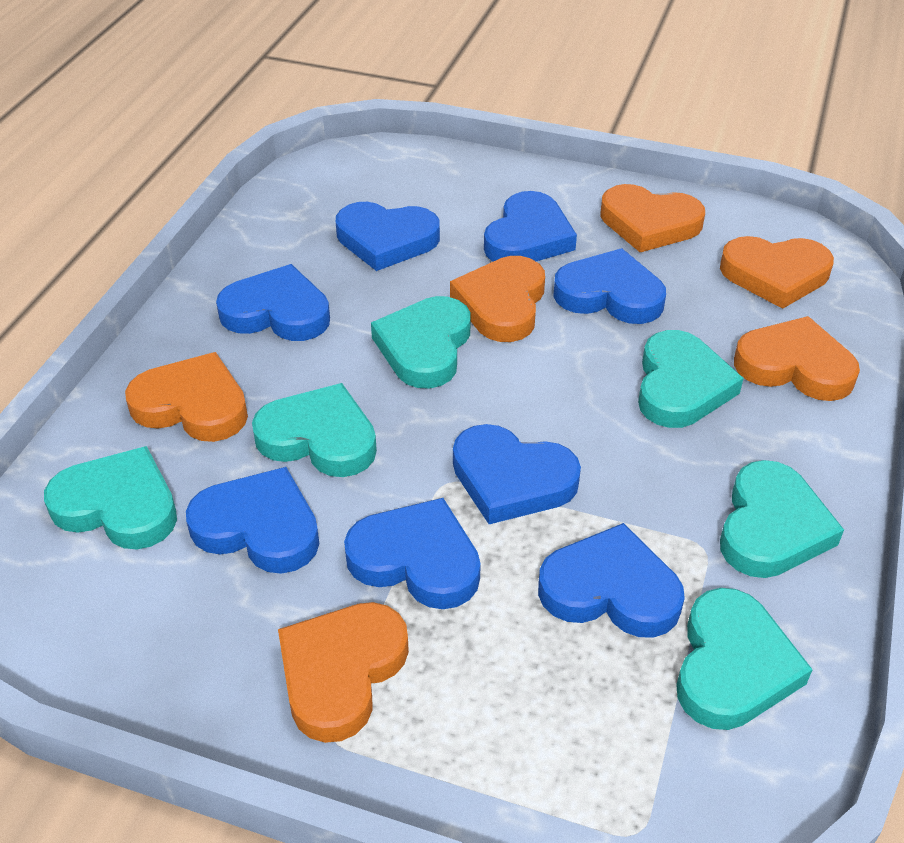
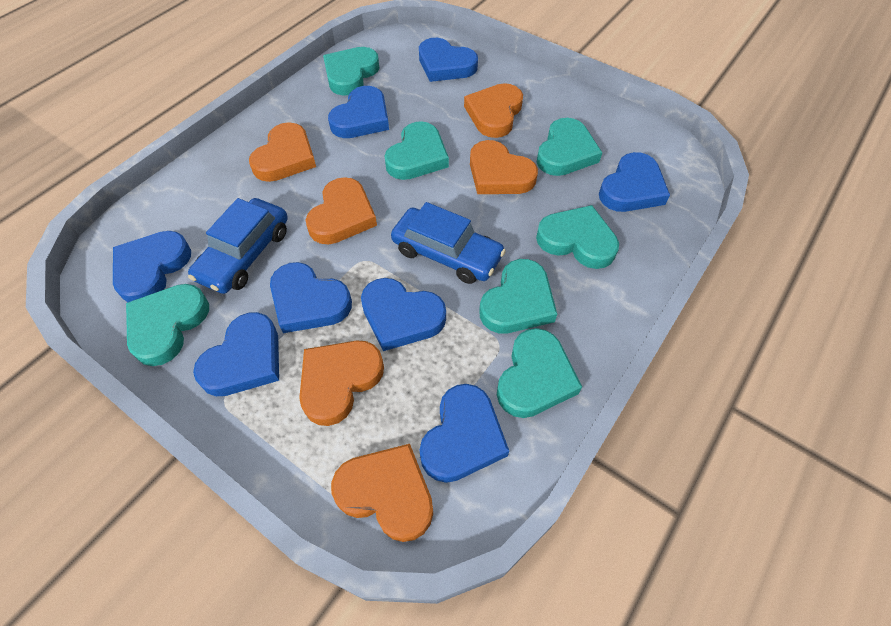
blue car: 0 -> 2
turquoise heart: 6 -> 7

